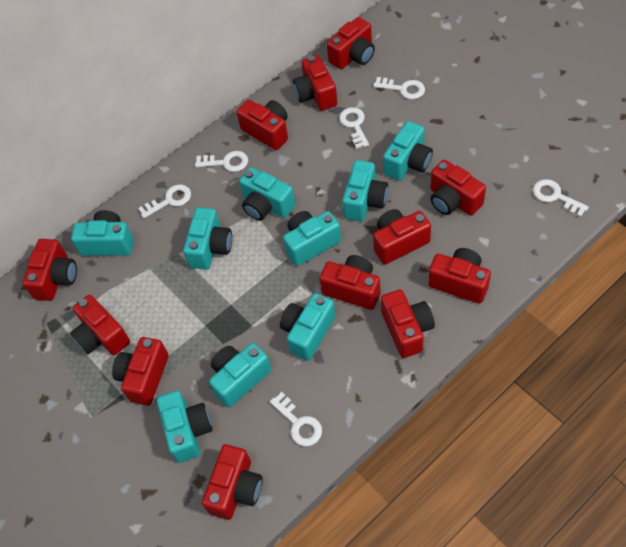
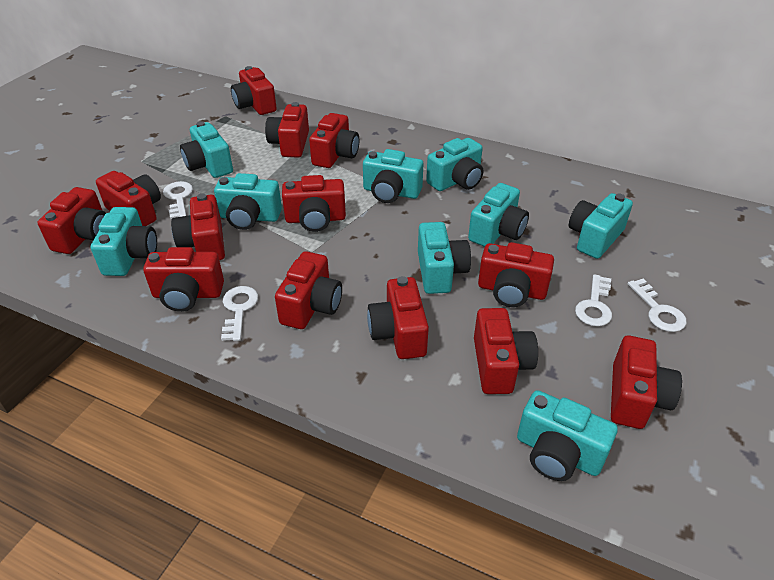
red camera: 12 -> 13
white key: 6 -> 4

